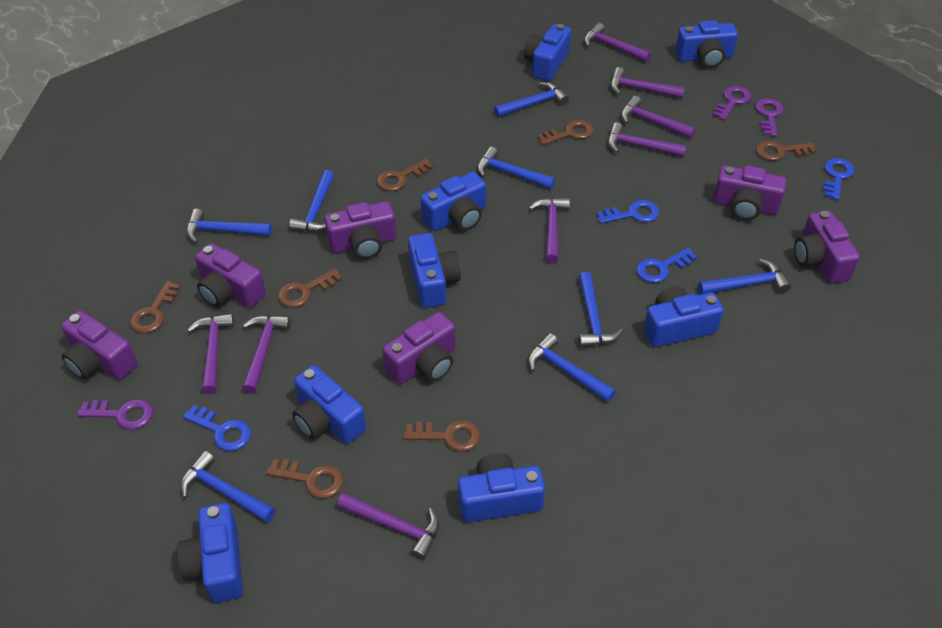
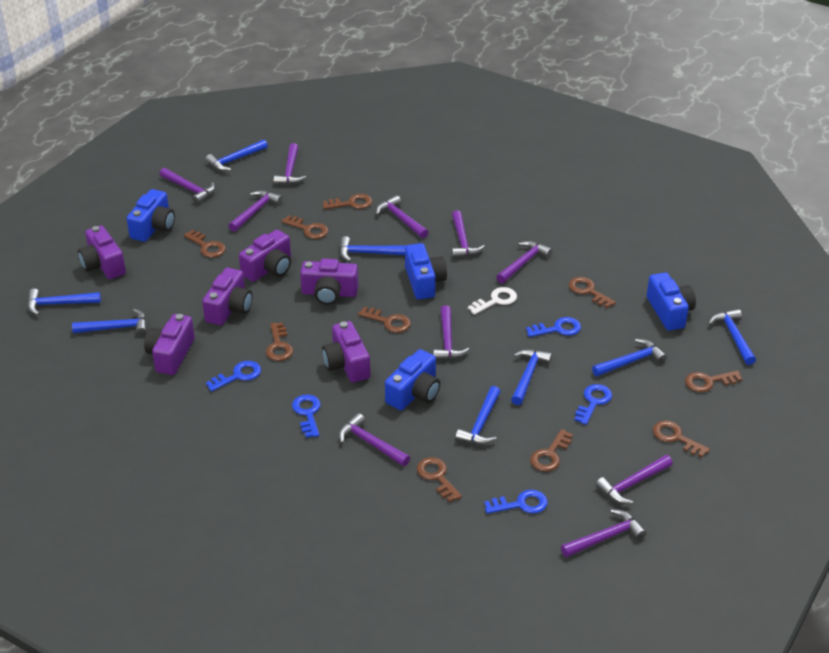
blue camera: 8 -> 4
blue key: 4 -> 5
brown key: 7 -> 10
purple hammer: 8 -> 10
purple key: 3 -> 0
white key: 0 -> 1

